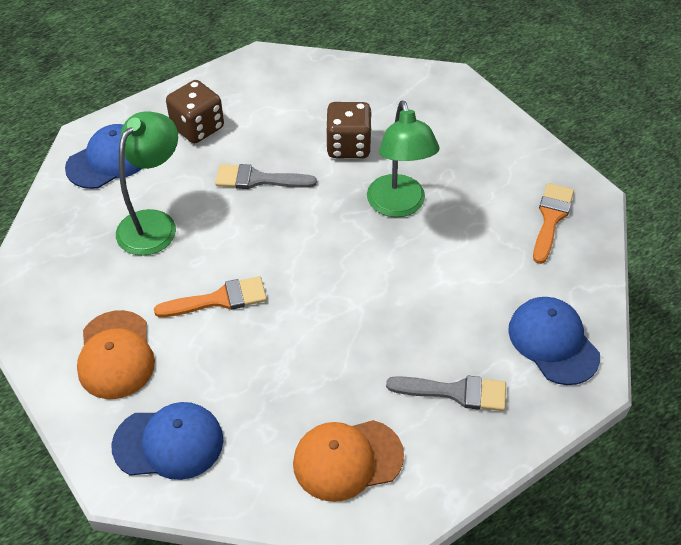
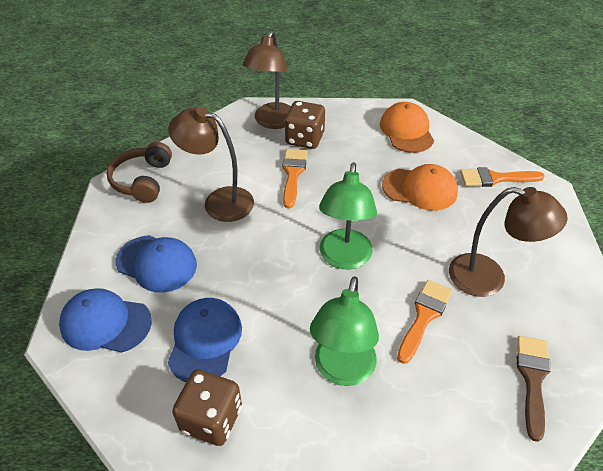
brown brush: 0 -> 1
brown headphones: 0 -> 1
brown lamp: 0 -> 3
grey brush: 2 -> 0
orange brush: 2 -> 3

